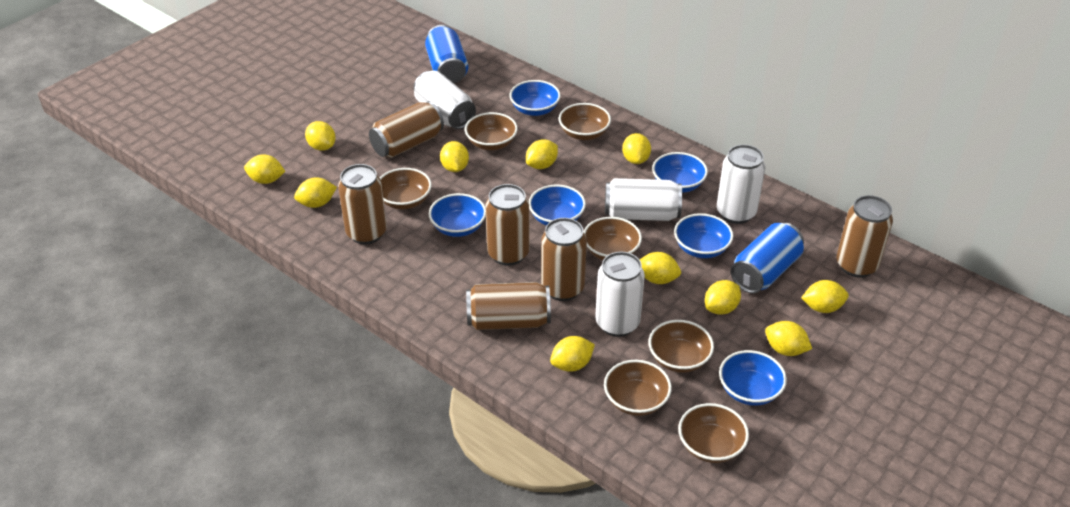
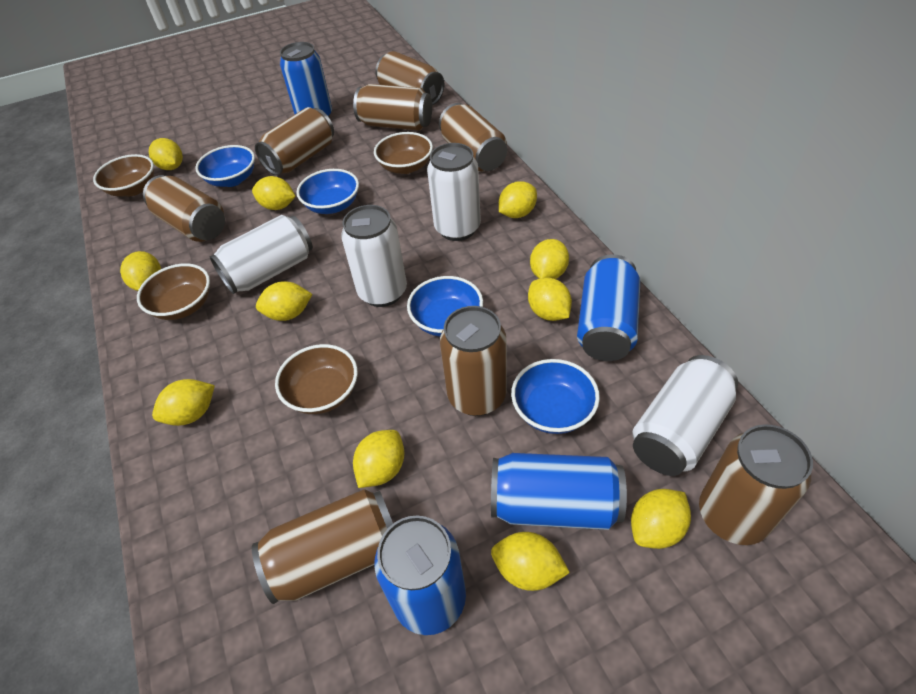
blue bowl: 6 -> 4
blue can: 2 -> 4
brown bowl: 7 -> 4
brown can: 6 -> 8

